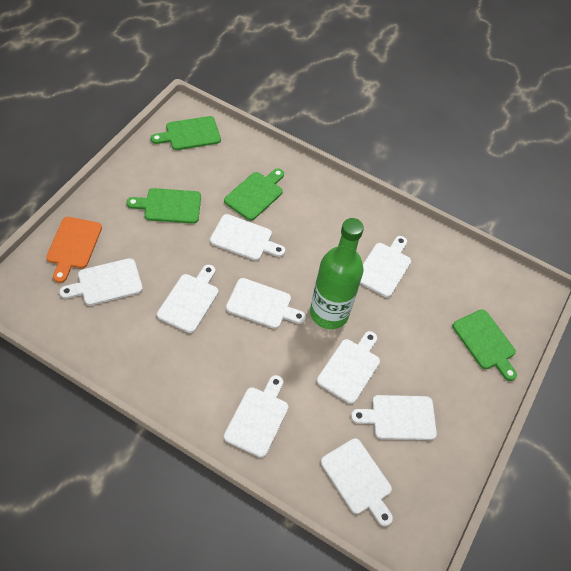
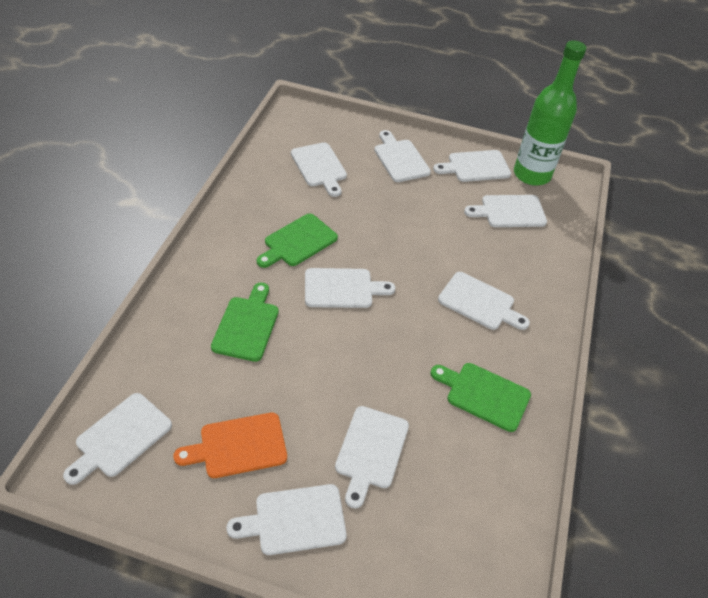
green cutting board: 4 -> 3

